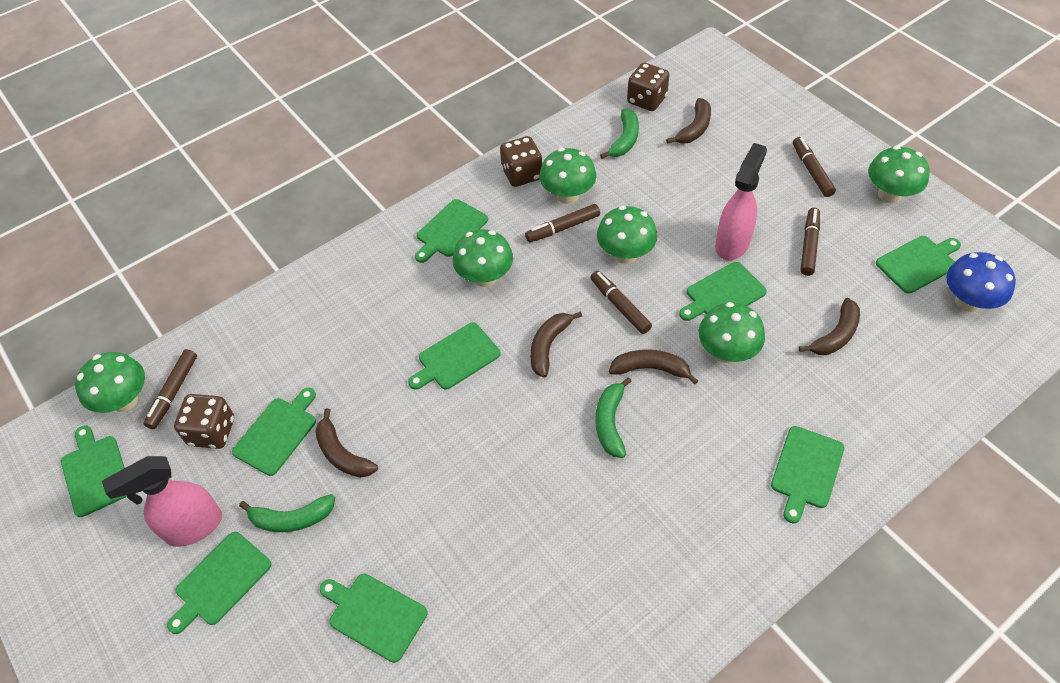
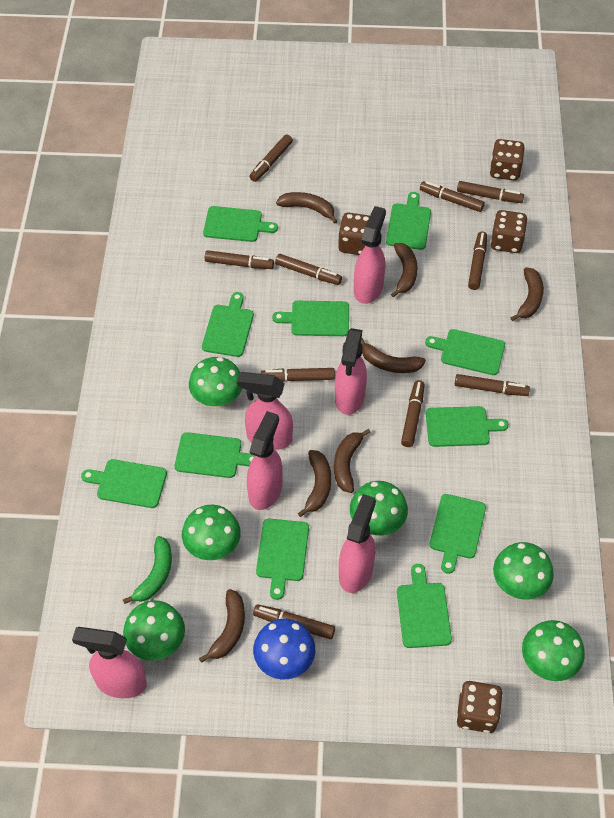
brown banana: 5 -> 7
brown dice: 3 -> 4
brown marker: 5 -> 10
green banana: 3 -> 1
green cutting board: 9 -> 11
pink spray bottle: 2 -> 6

